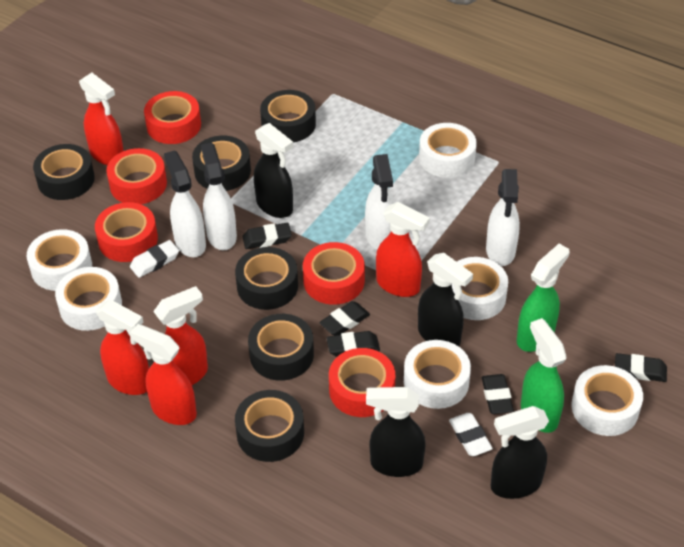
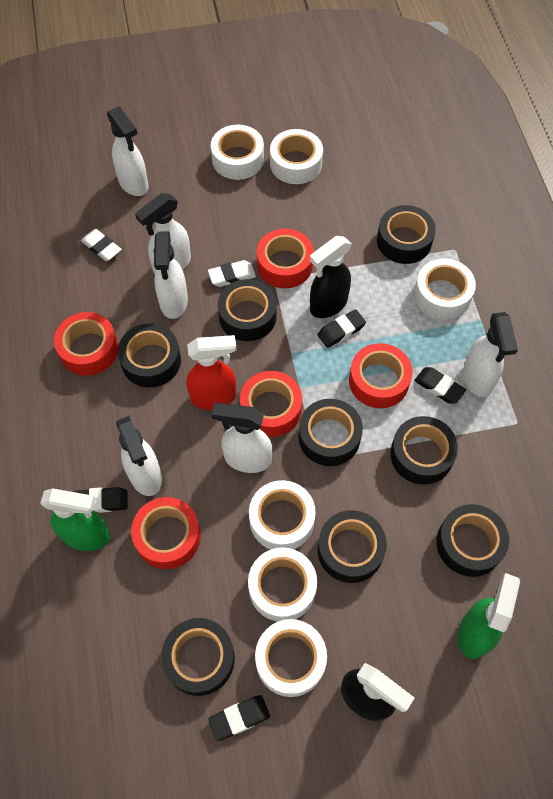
black eraser: 5 -> 4
black spray bottle: 4 -> 2
black tape: 6 -> 8
red spray bottle: 5 -> 1
white spray bottle: 4 -> 6

